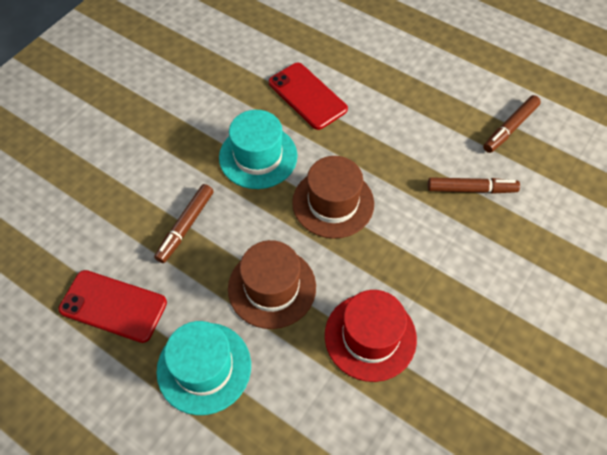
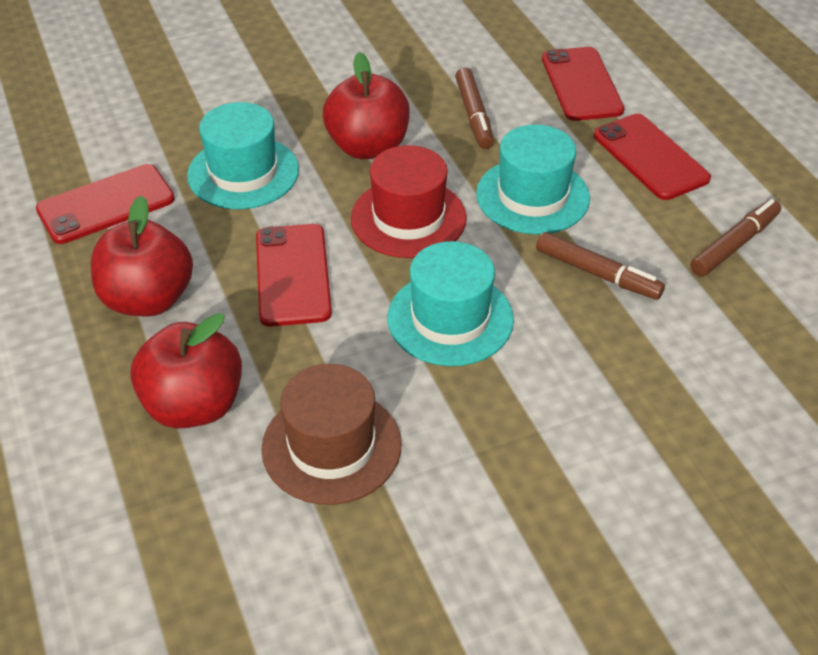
brown hat: 2 -> 1
red apple: 0 -> 3
red phone: 2 -> 4
turquoise hat: 2 -> 3

